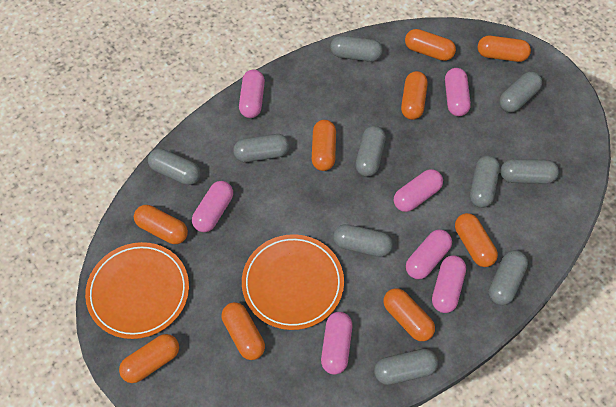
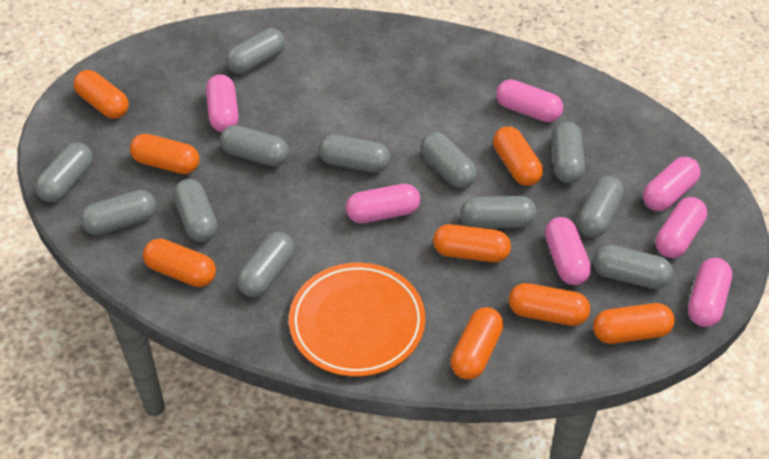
grey capsule: 10 -> 12
orange capsule: 9 -> 8
orange plate: 2 -> 1

